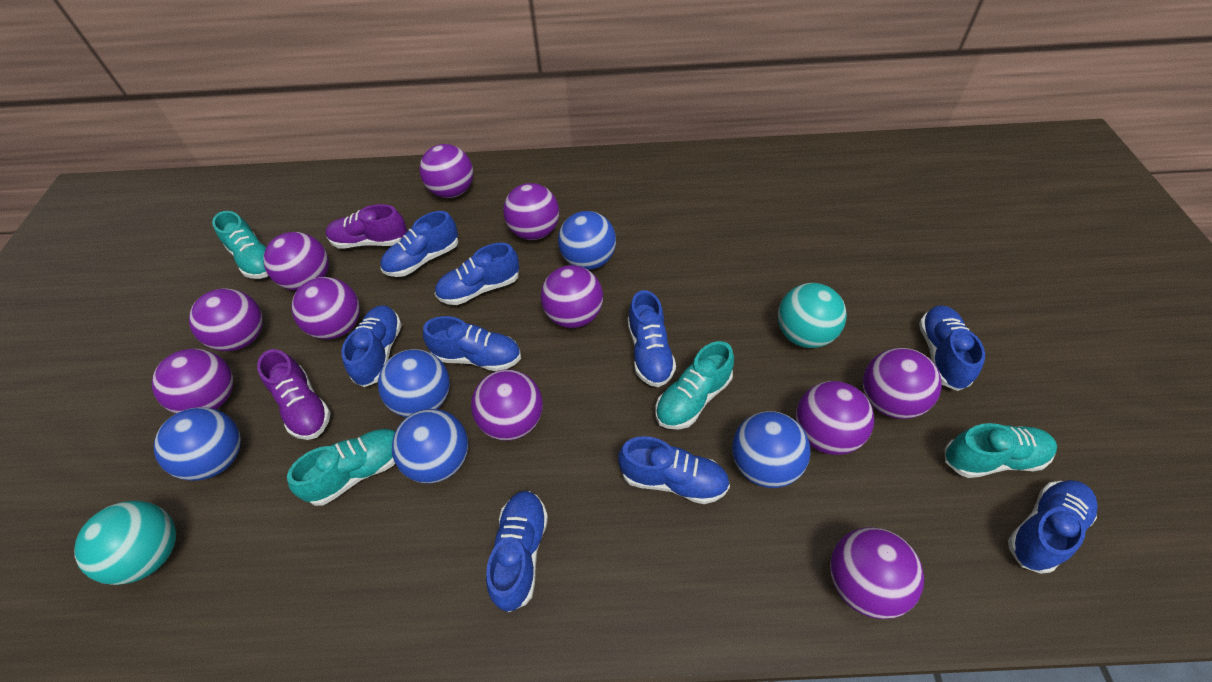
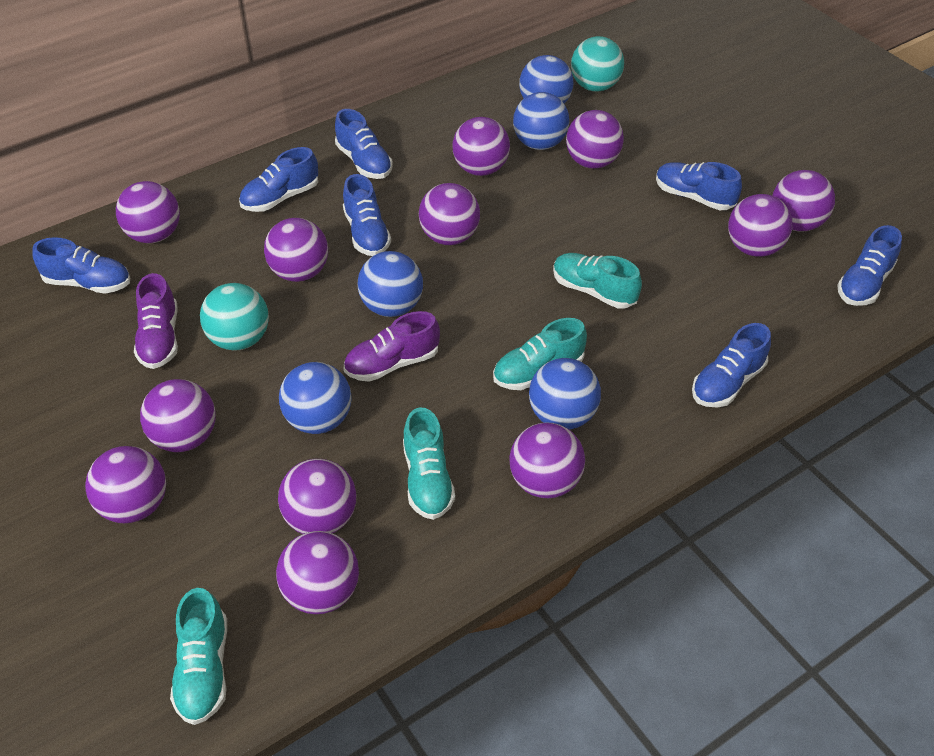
blue shoe: 9 -> 7
purple ball: 11 -> 12

